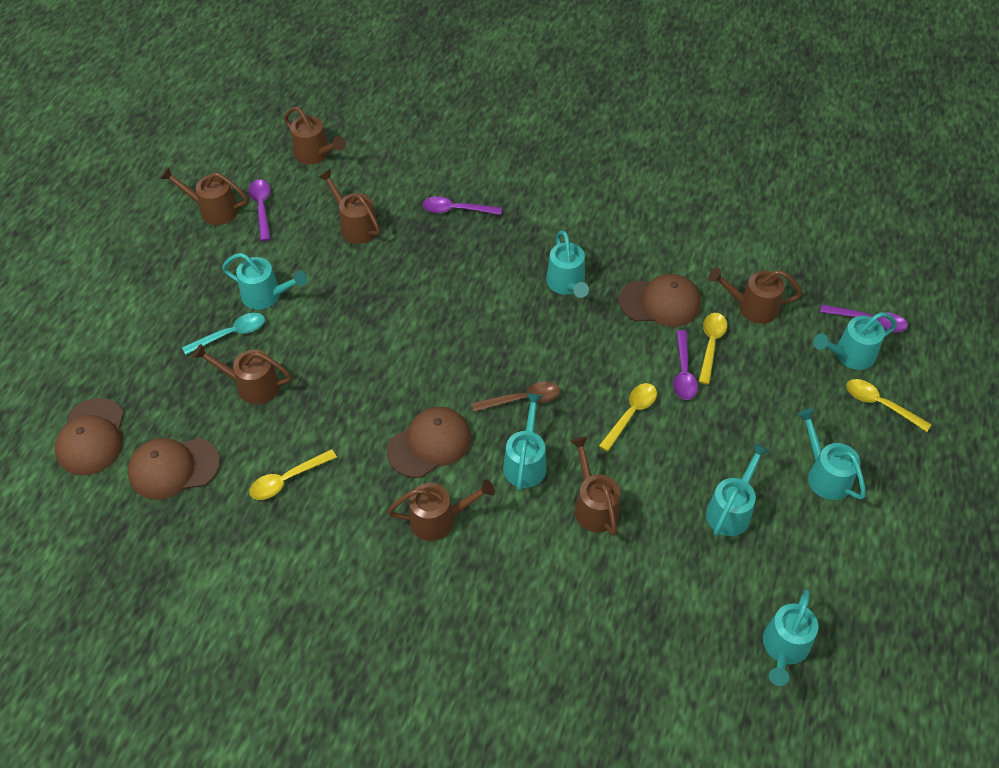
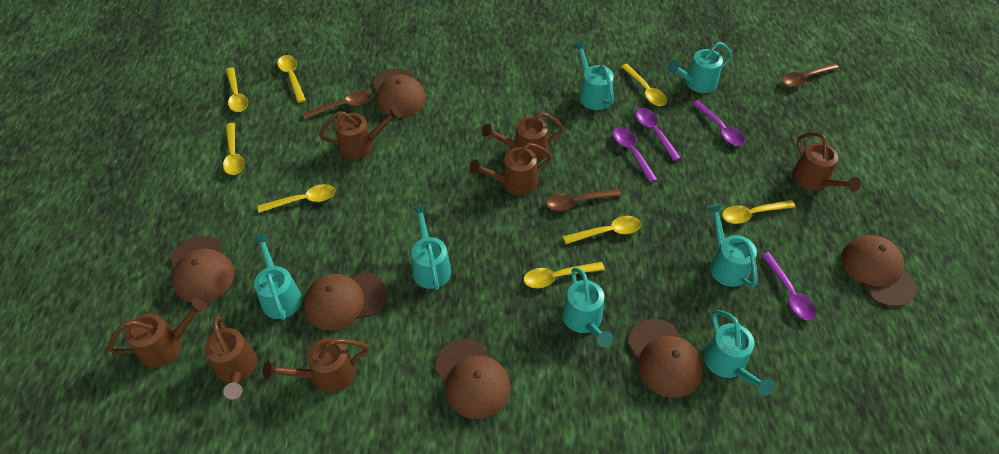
brown cap: 4 -> 6
brown spoon: 1 -> 3
turquoise spoon: 1 -> 0
yellow spoon: 4 -> 8

